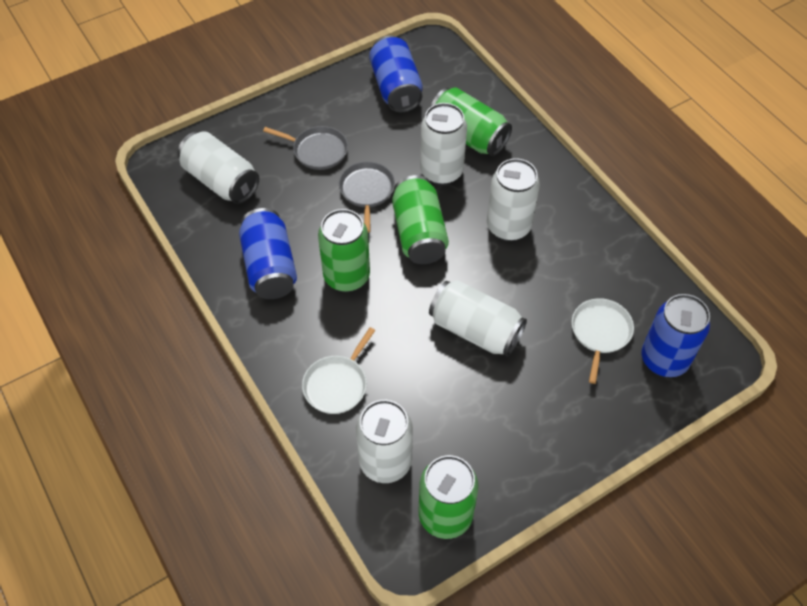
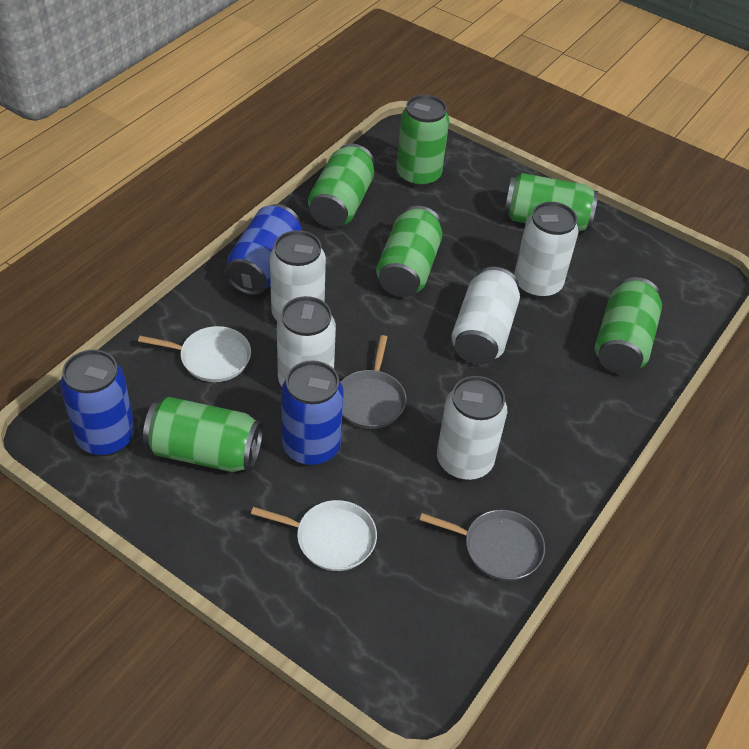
green can: 4 -> 6

